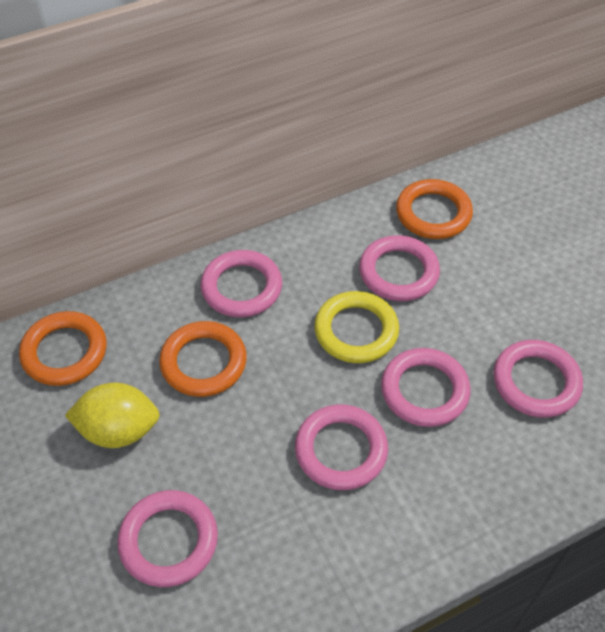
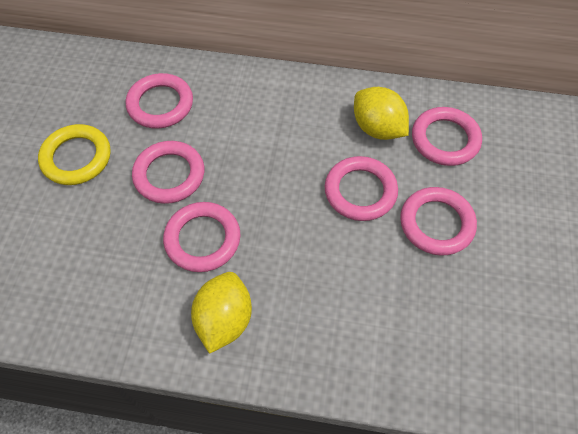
orange ring: 3 -> 0
yellow lemon: 1 -> 2

